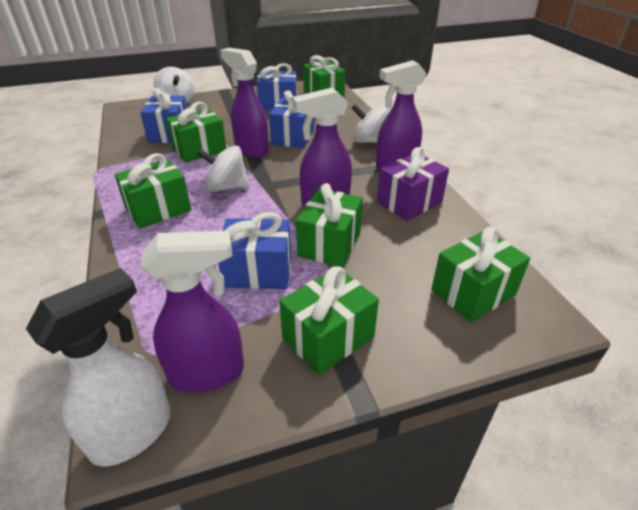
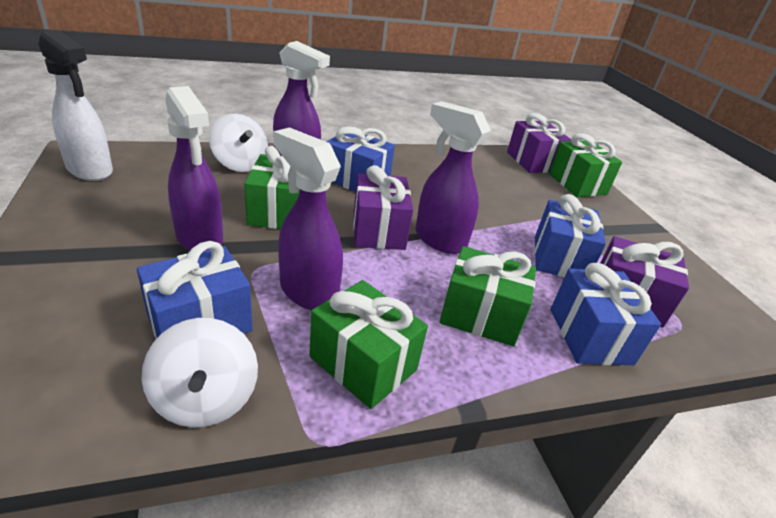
green gift: 6 -> 4
purple gift: 1 -> 3
white spinning top: 3 -> 2

